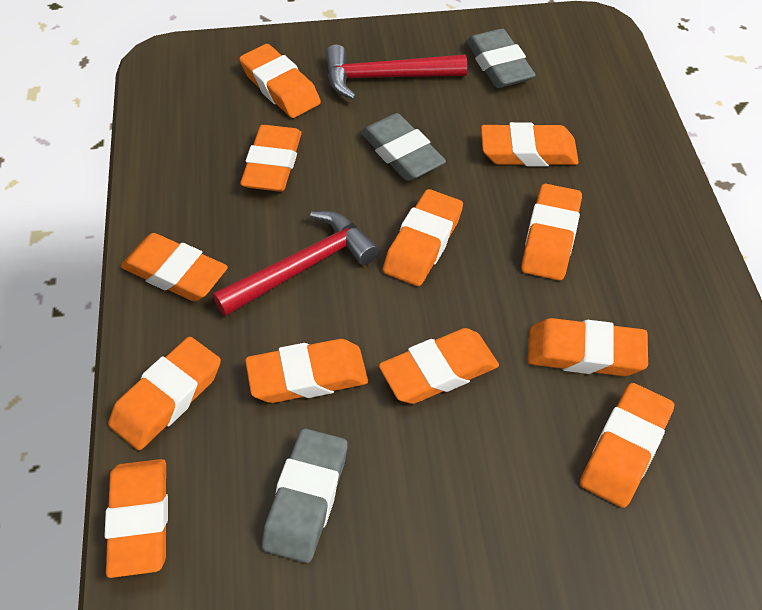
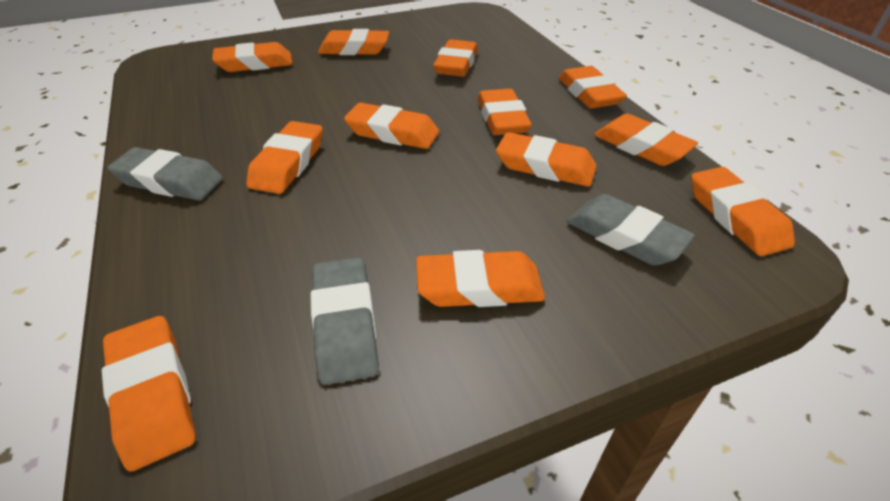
red hammer: 2 -> 0

